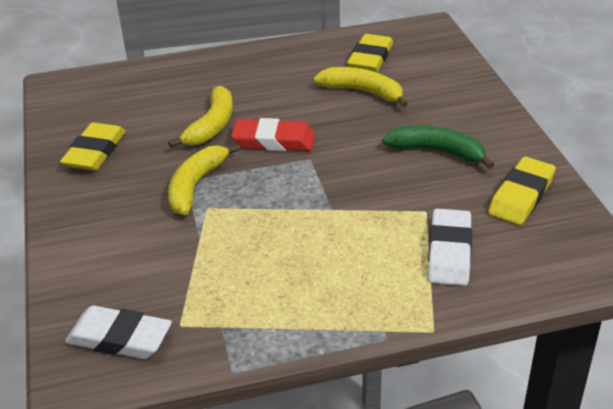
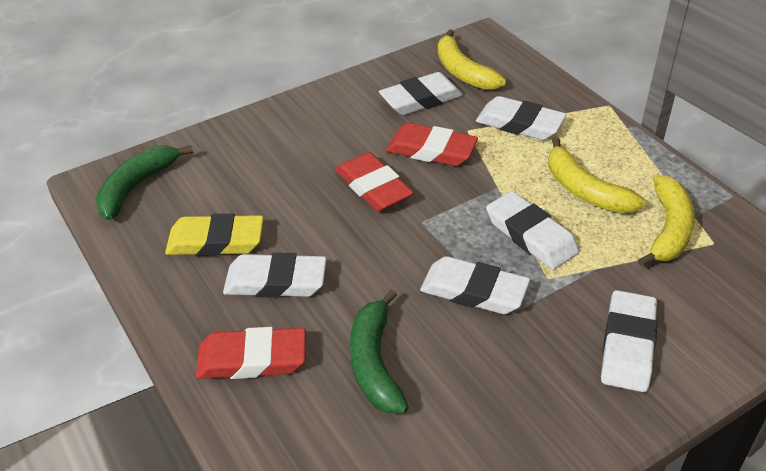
green banana: 1 -> 2
red eraser: 1 -> 3
white eraser: 2 -> 6
yellow eraser: 3 -> 1

